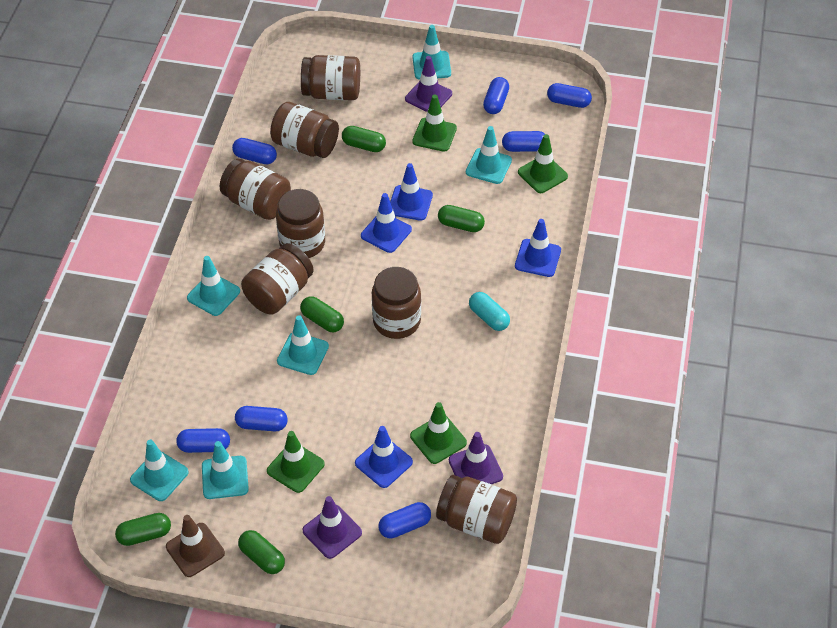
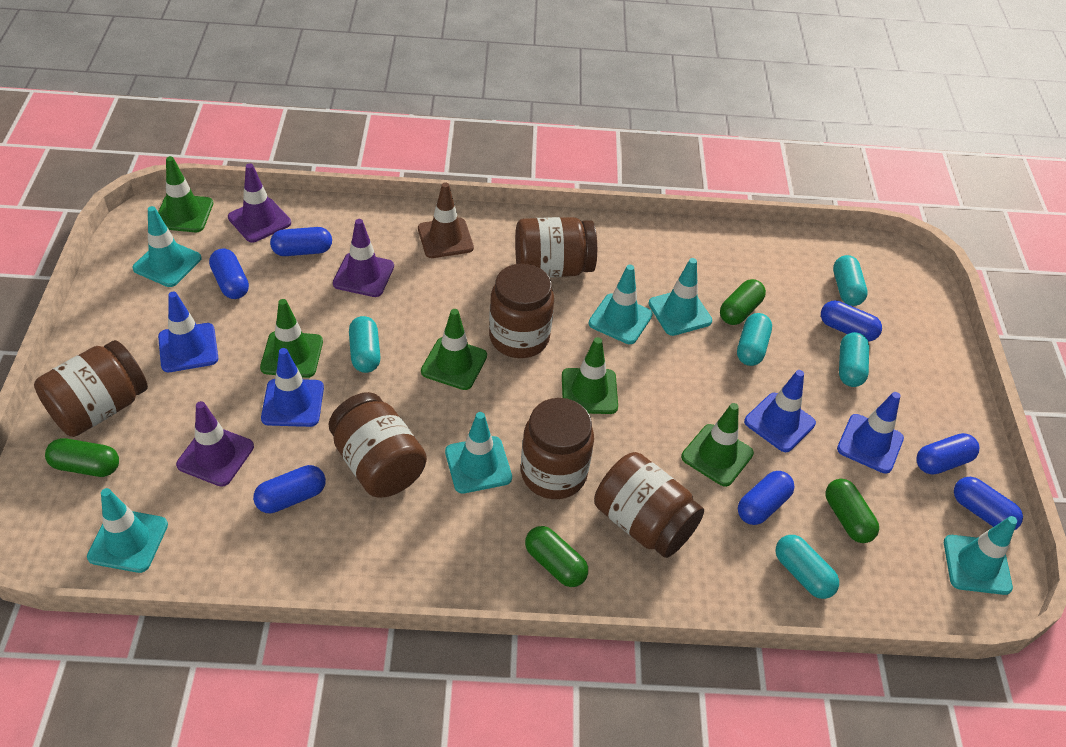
brown jar: 7 -> 6
green capsule: 5 -> 4
green traffic cone: 4 -> 5
turquoise capsule: 1 -> 5

